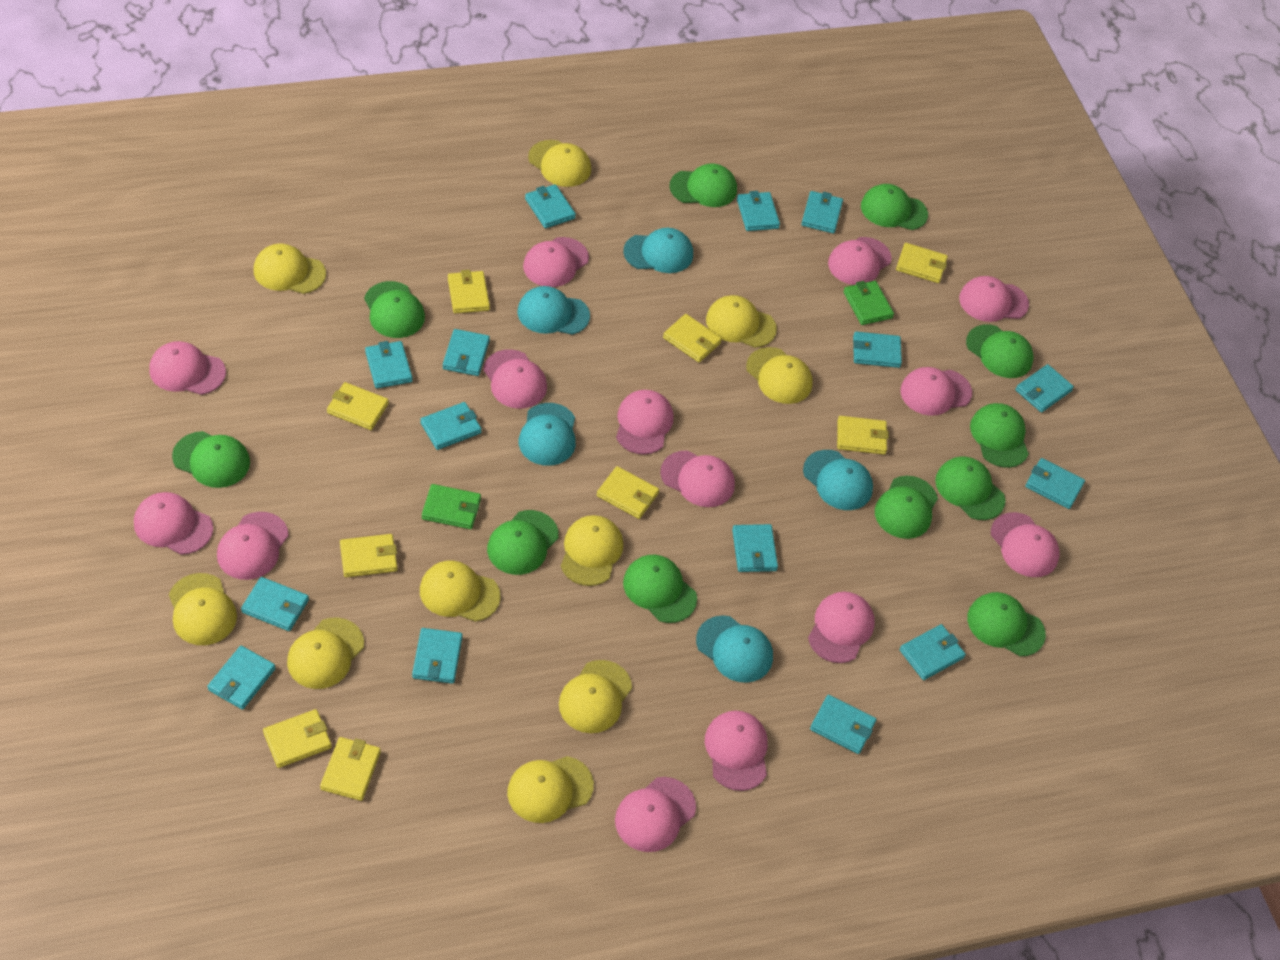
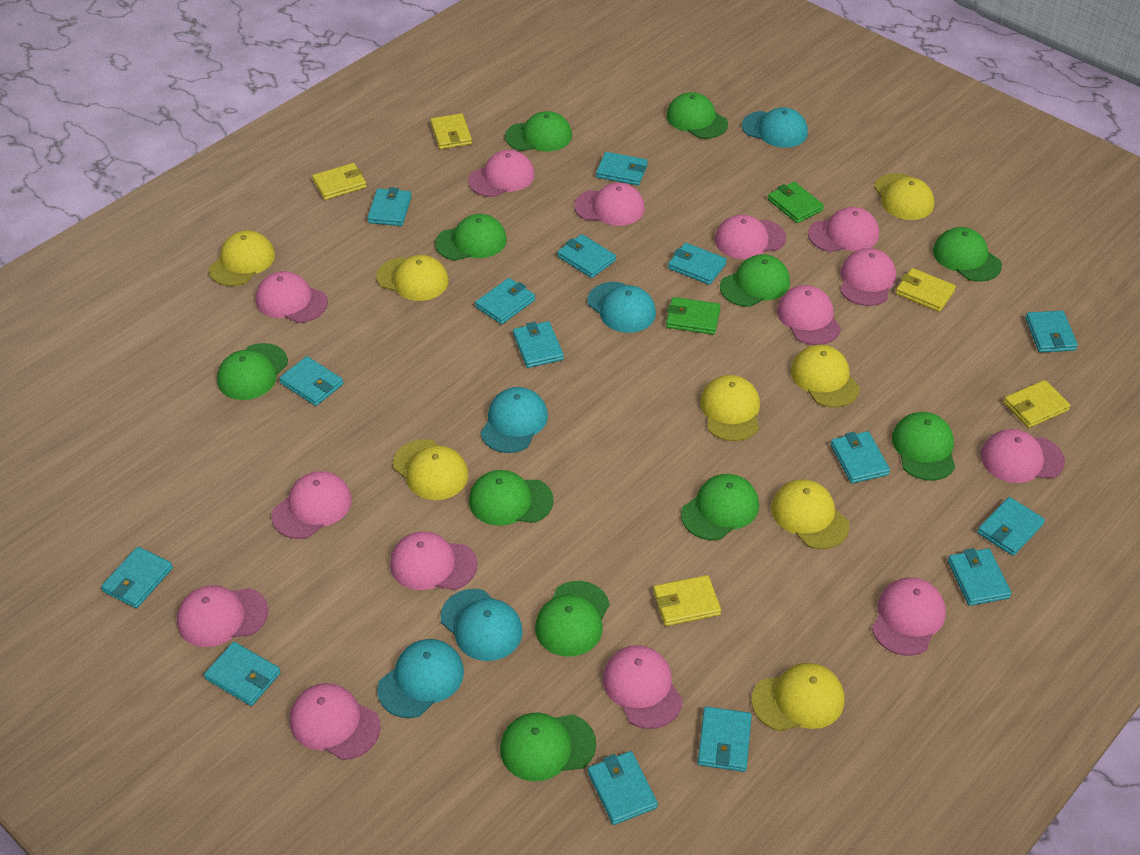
yellow cap: 10 -> 8
yellow wallet: 9 -> 5

